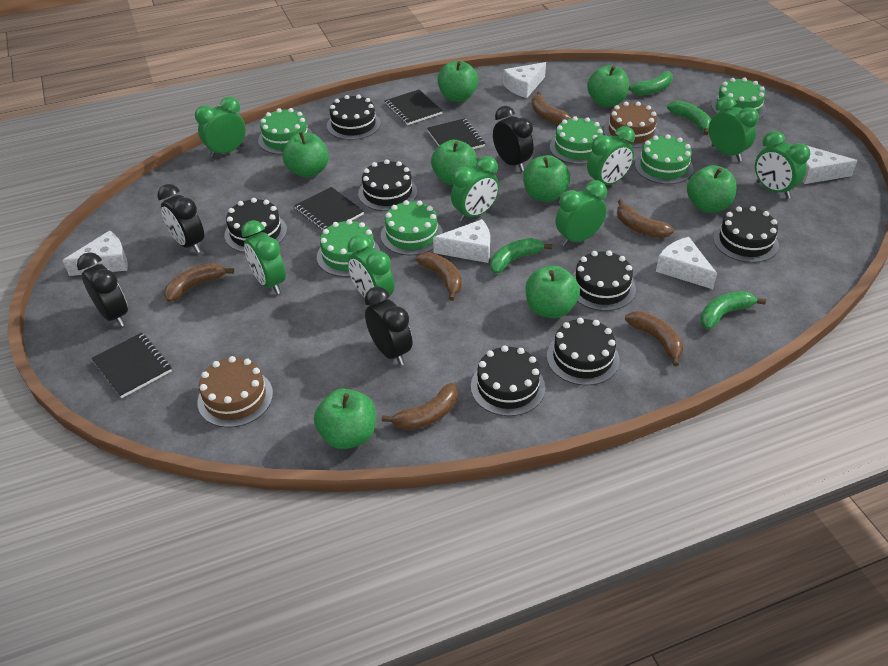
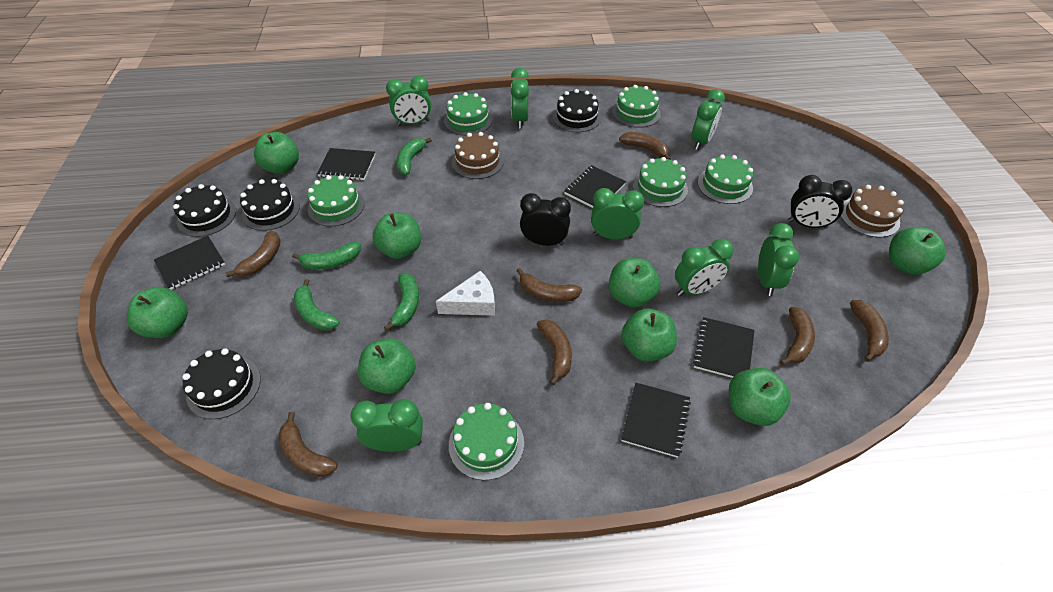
black cake: 7 -> 4
black clock: 4 -> 2
black notebook: 4 -> 5
brown banana: 6 -> 7
green clock: 8 -> 7
white cheese: 5 -> 1

